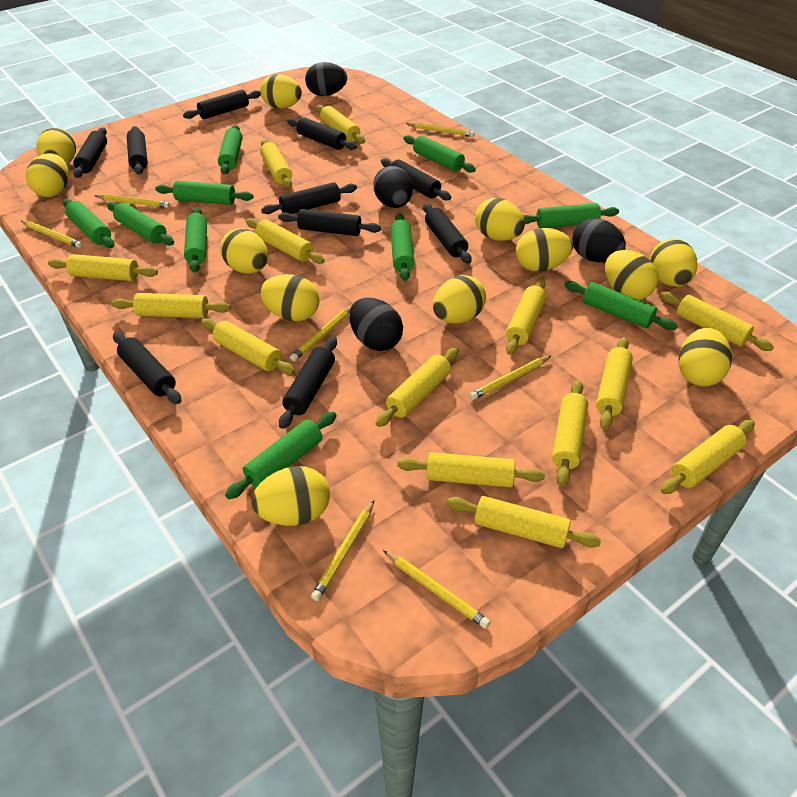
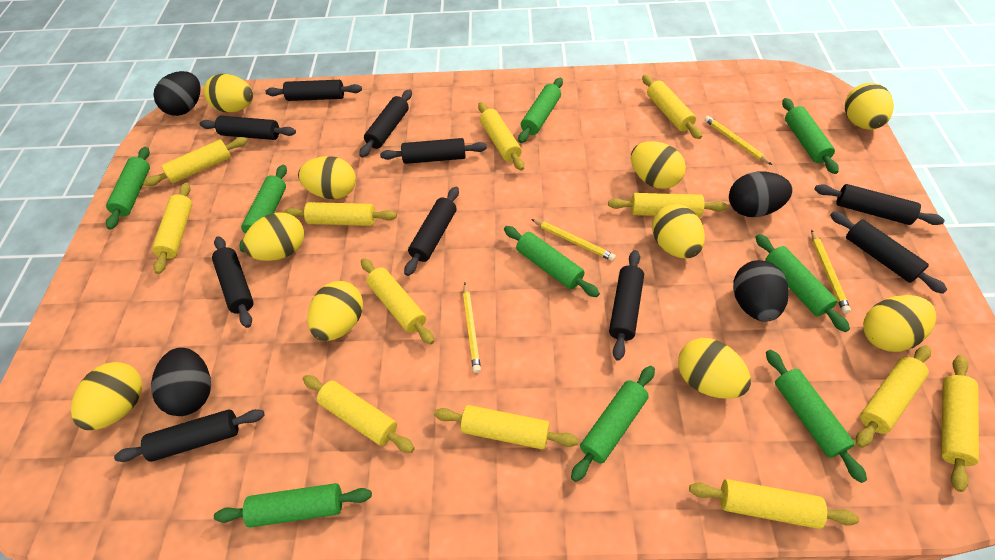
green rolling pin: 10 -> 9
yellow egg: 12 -> 10
yellow pencil: 7 -> 4
yellow rolling pin: 14 -> 12

